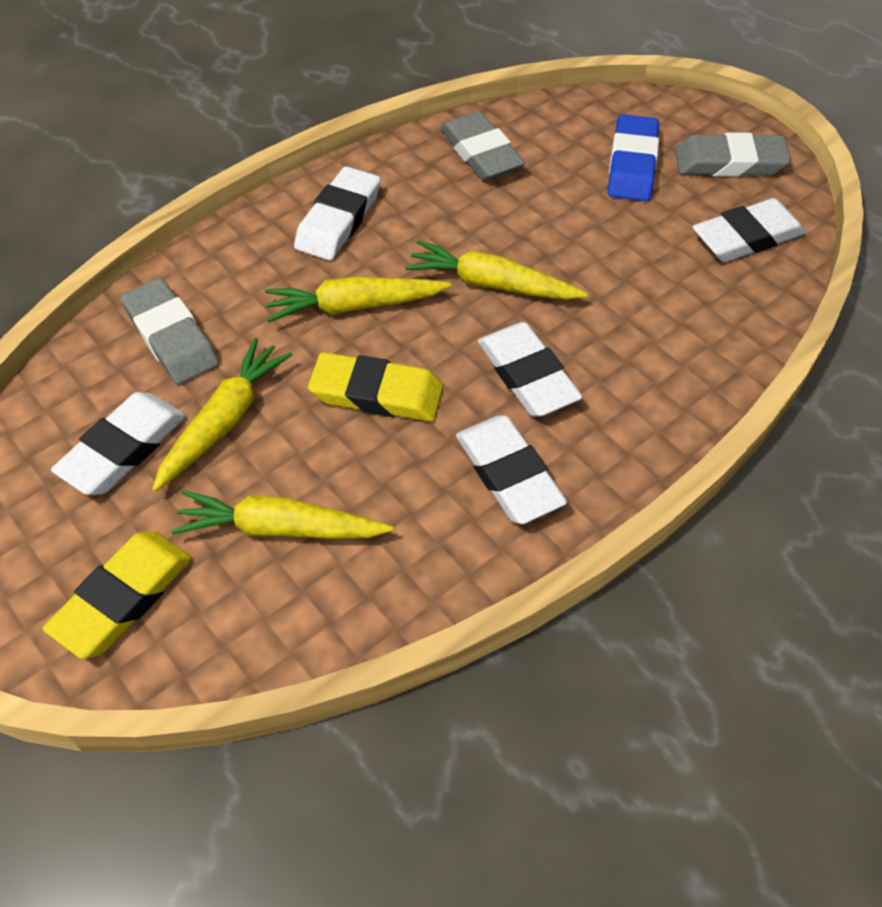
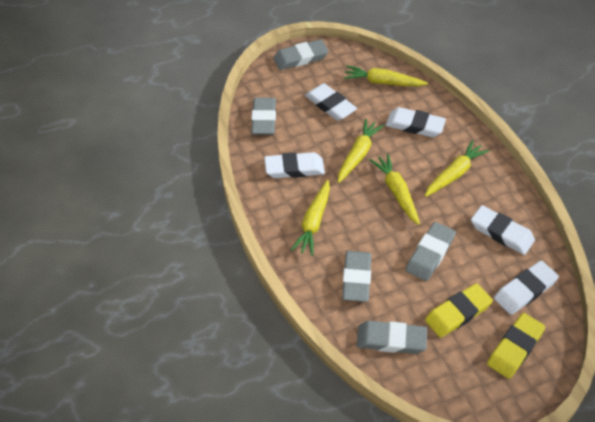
blue eraser: 1 -> 0
grey eraser: 3 -> 5
yellow carrot: 4 -> 5

